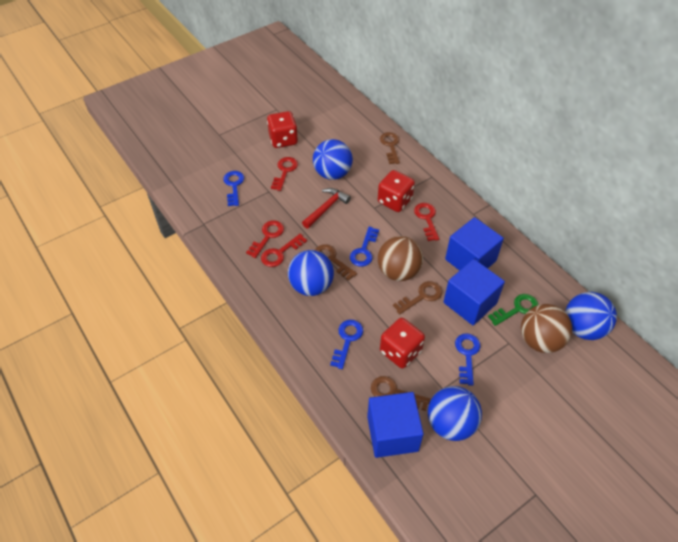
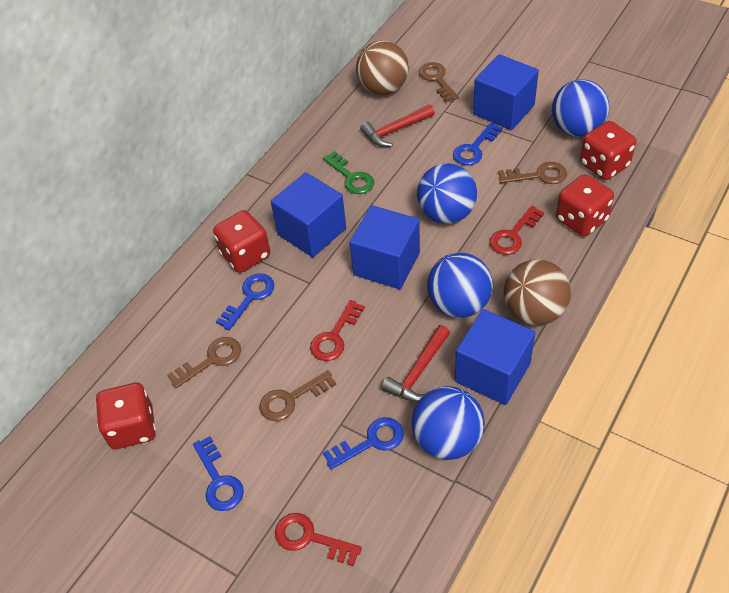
blue cube: 3 -> 4
red dice: 3 -> 4
red hammer: 1 -> 2
red key: 4 -> 3

